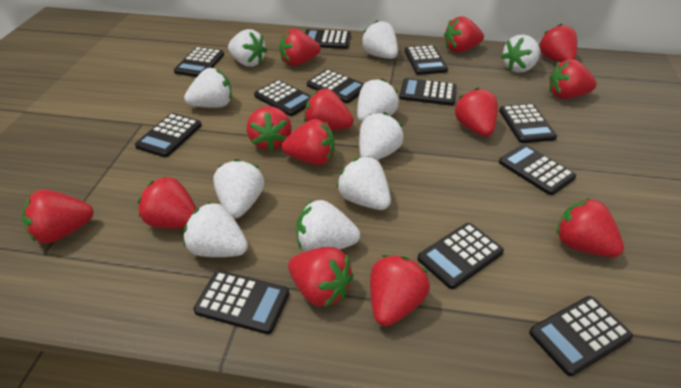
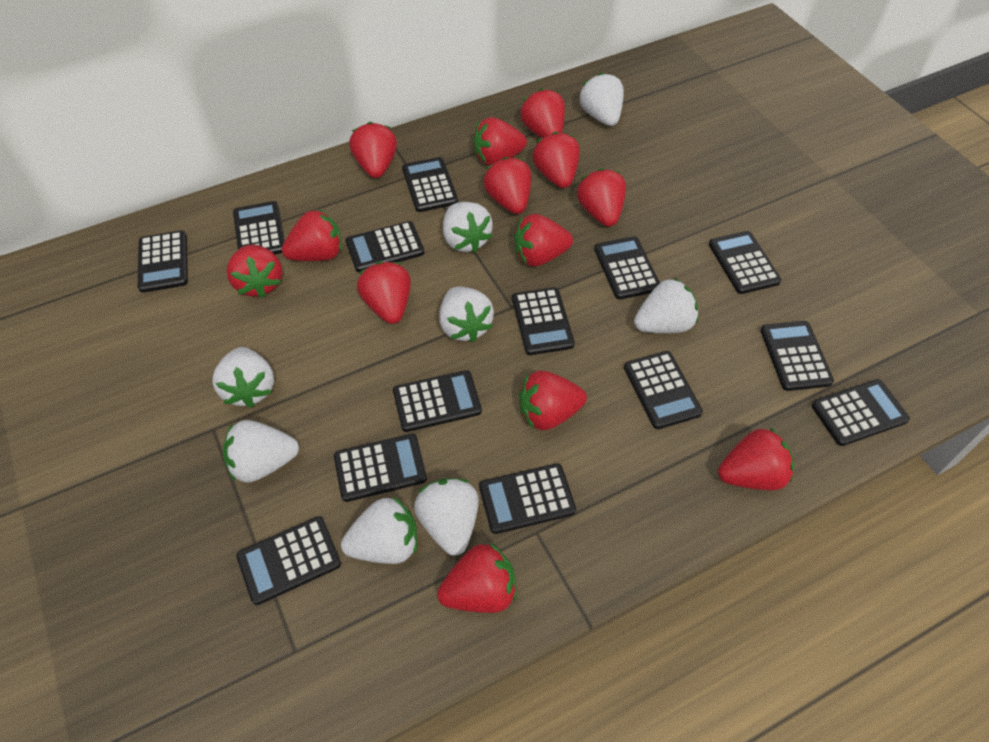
black calculator: 12 -> 14
white strawberry: 10 -> 8

